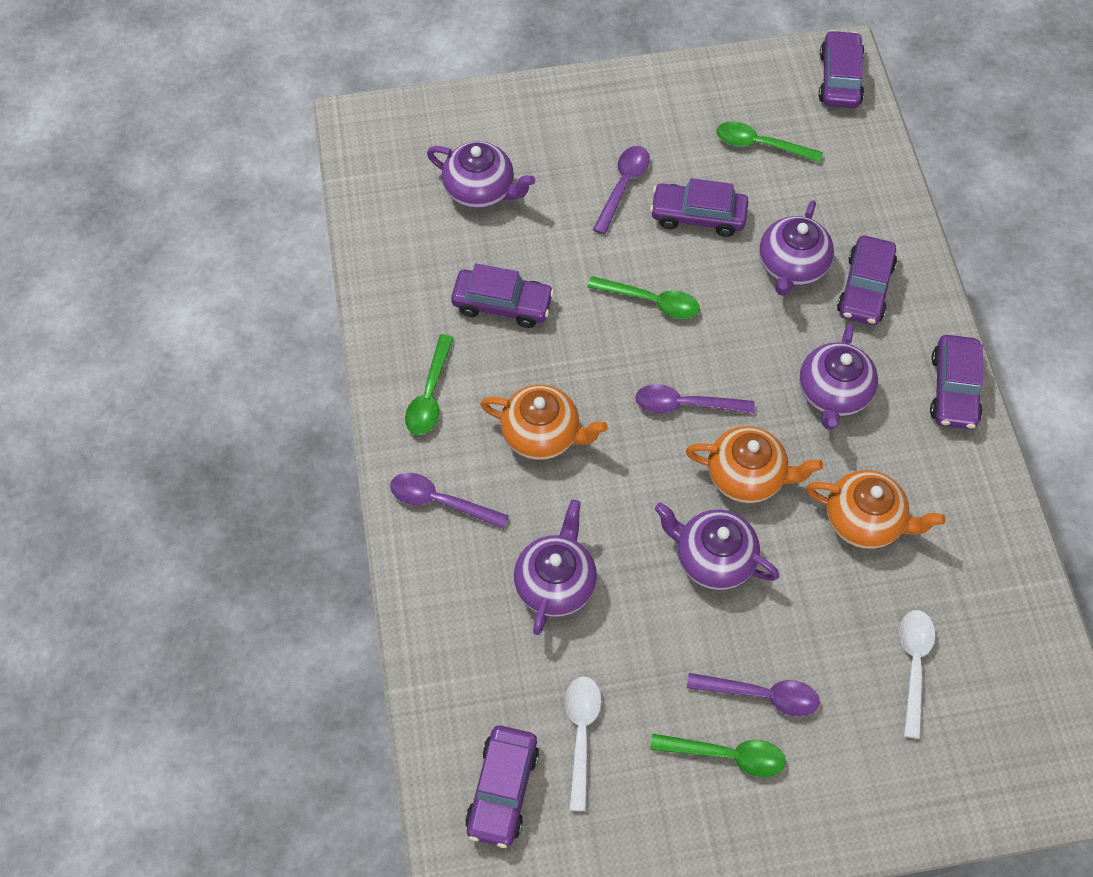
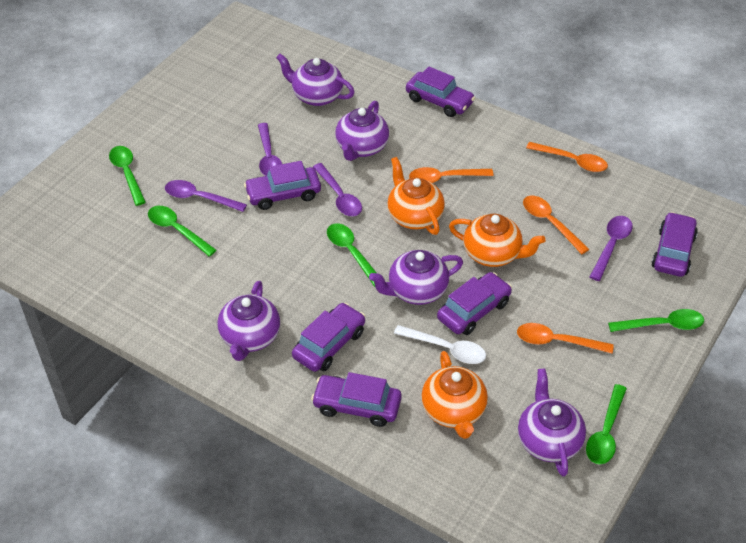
green spoon: 4 -> 5
orange spoon: 0 -> 4
white spoon: 2 -> 1

